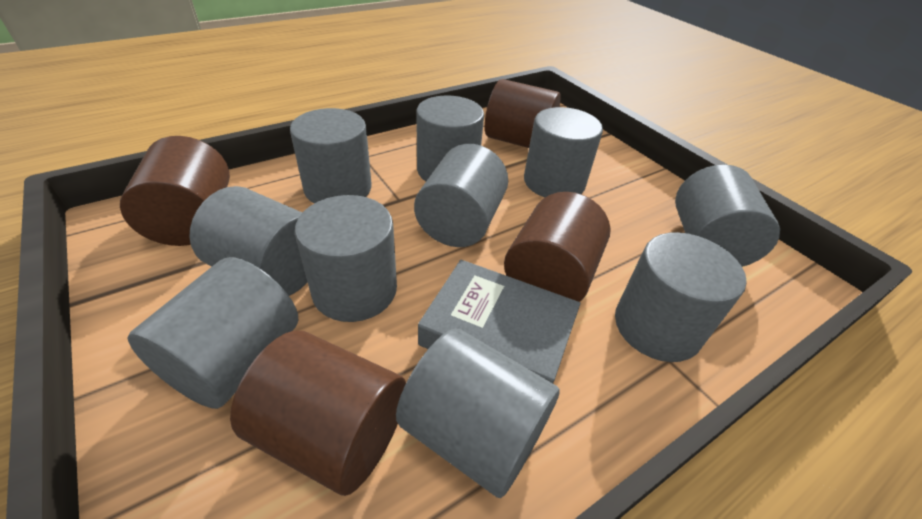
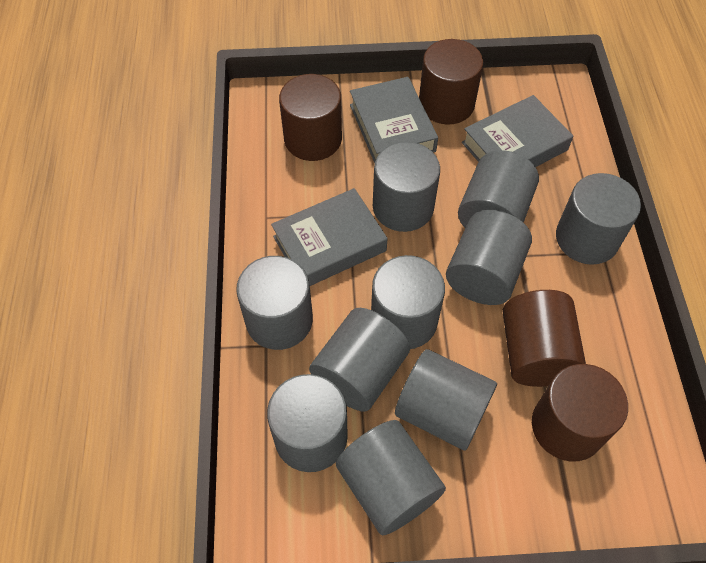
grey book: 1 -> 3

